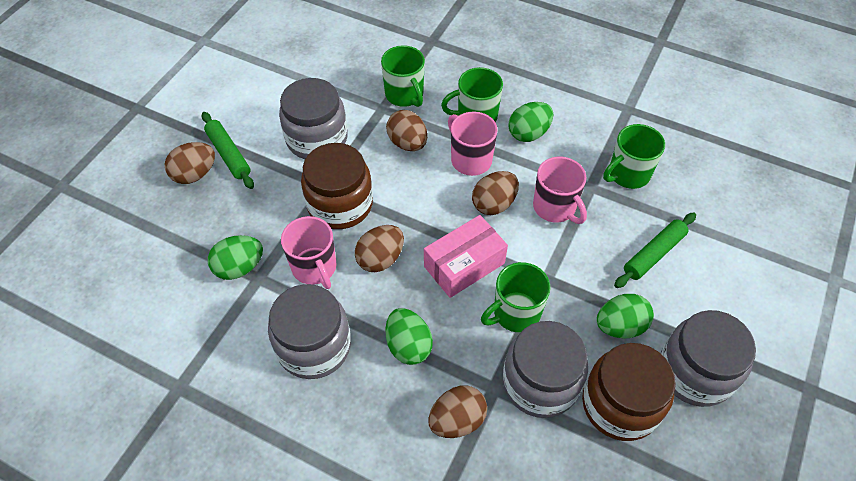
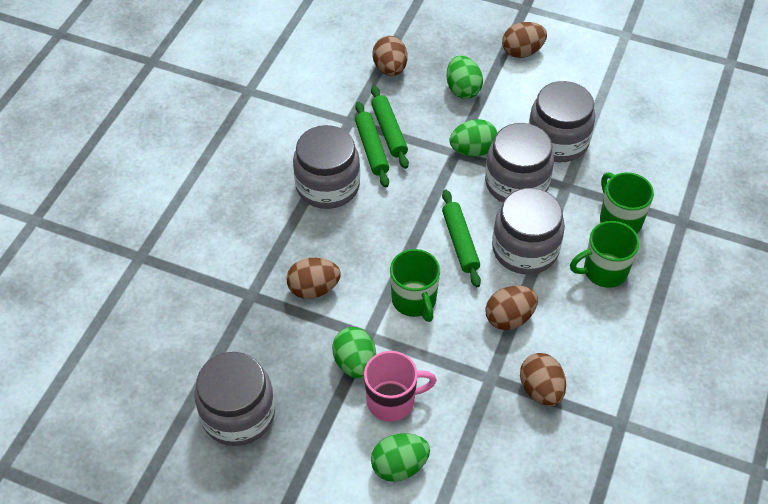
brown jar: 2 -> 0
green mug: 4 -> 3
green rolling pin: 2 -> 3
grey jar: 4 -> 5
pink box: 1 -> 0
pink mug: 3 -> 1

